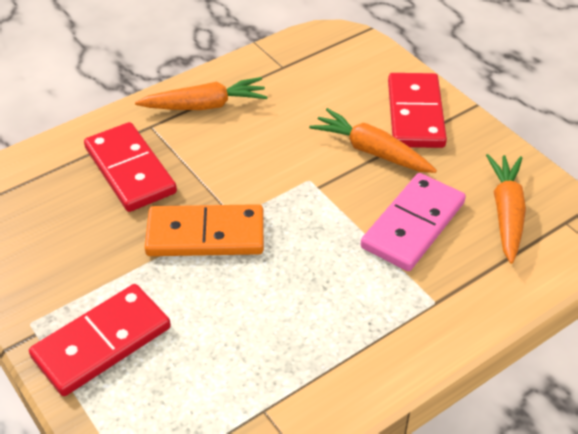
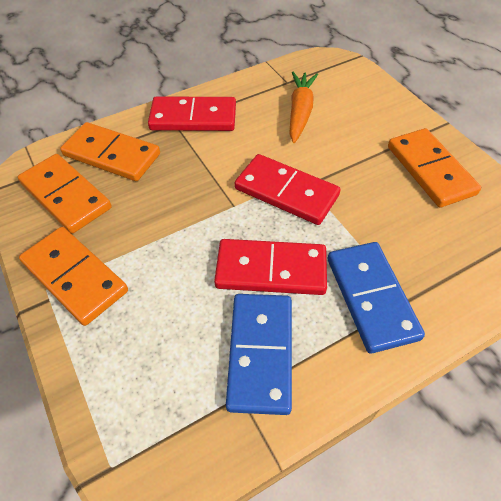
blue domino: 0 -> 2
orange carrot: 3 -> 1
orange domino: 1 -> 4
pink domino: 1 -> 0

